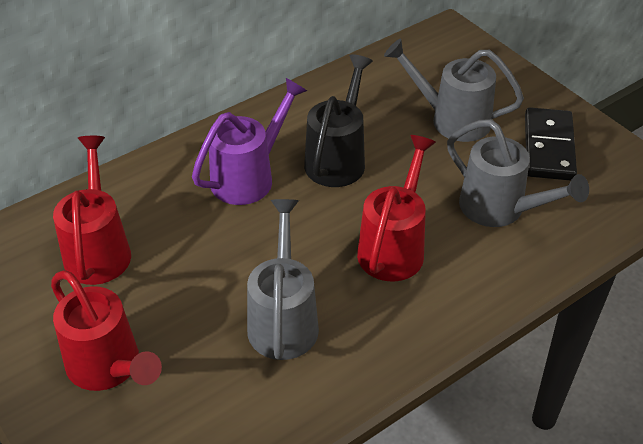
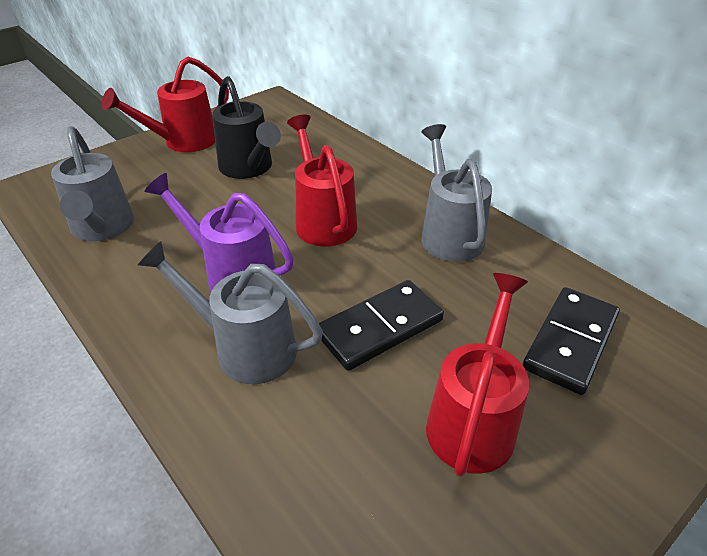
black domino: 1 -> 2

